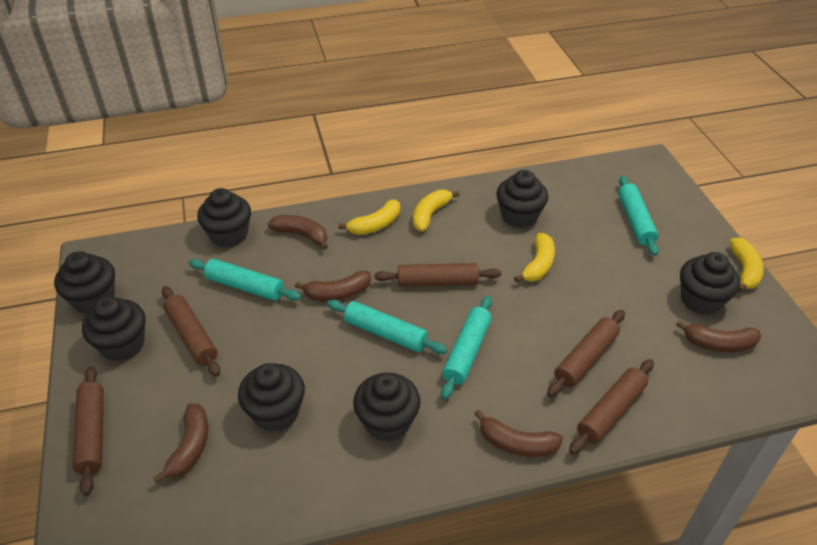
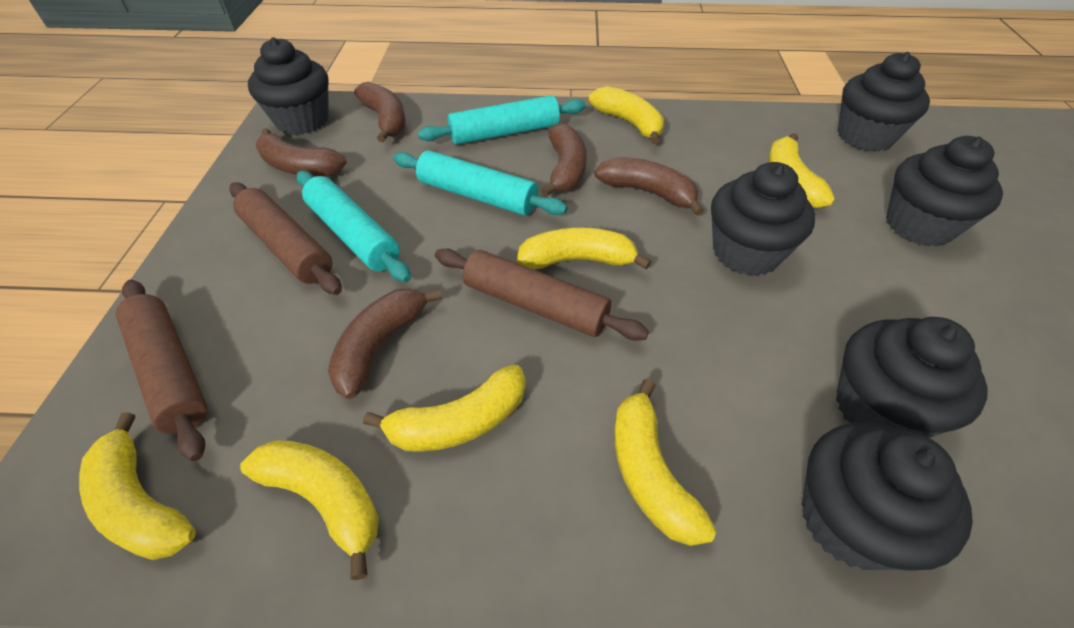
black cupcake: 7 -> 6
brown rolling pin: 5 -> 3
turquoise rolling pin: 4 -> 3
yellow banana: 4 -> 7

